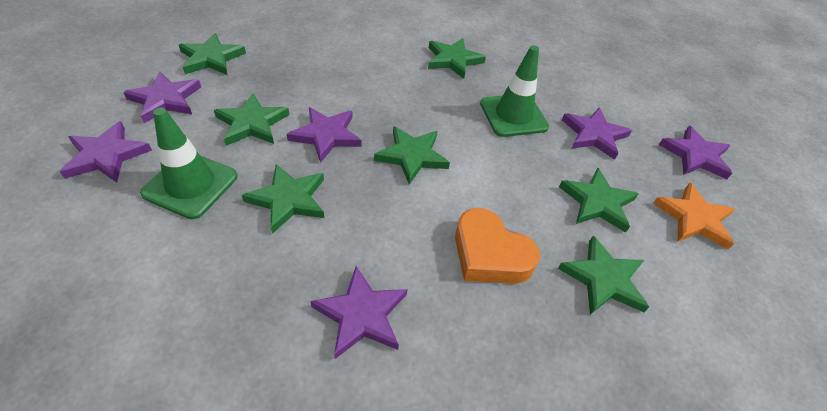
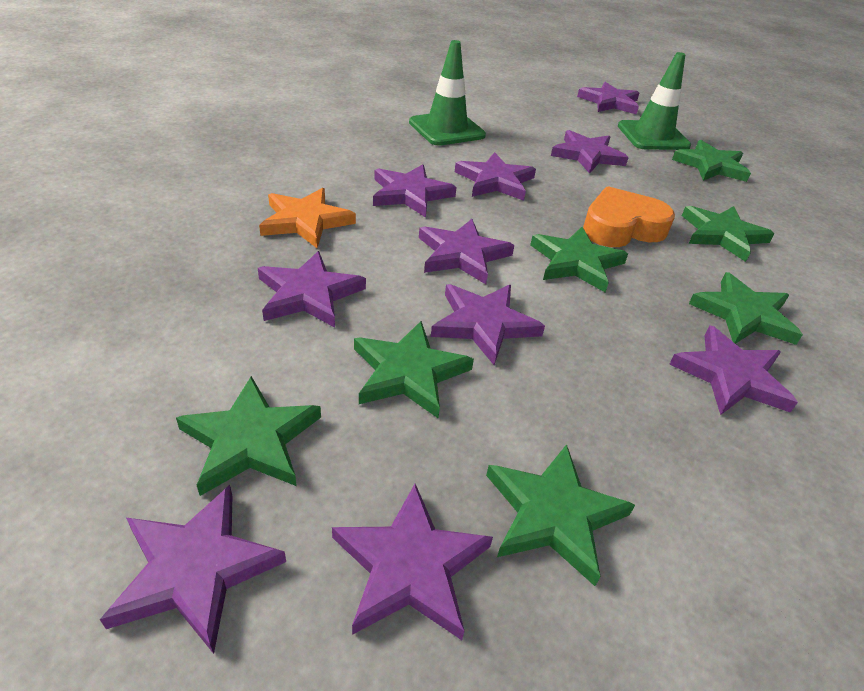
purple star: 6 -> 10

